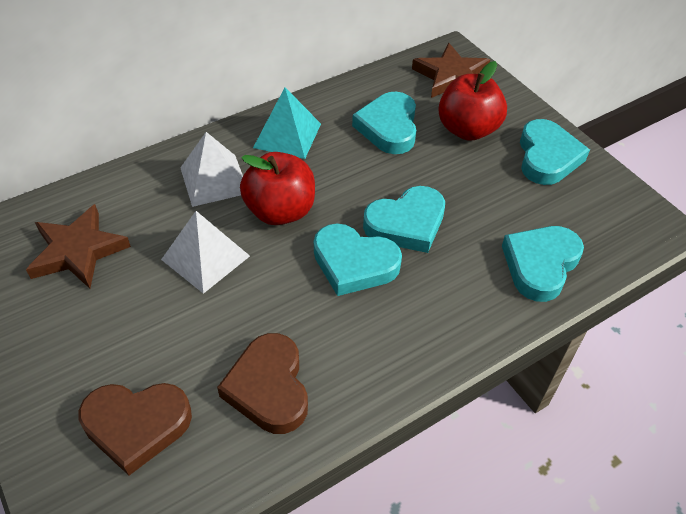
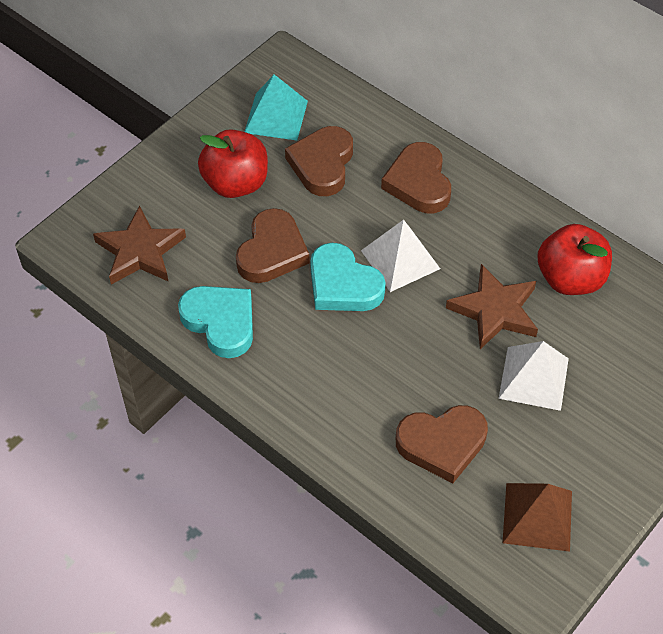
brown heart: 2 -> 4
brown pyramid: 0 -> 1
turquoise heart: 5 -> 2

